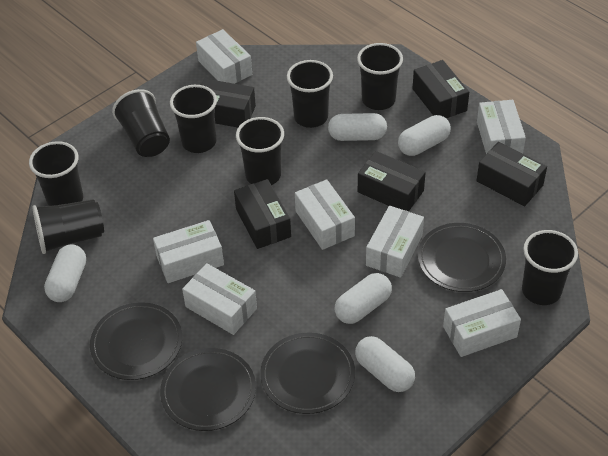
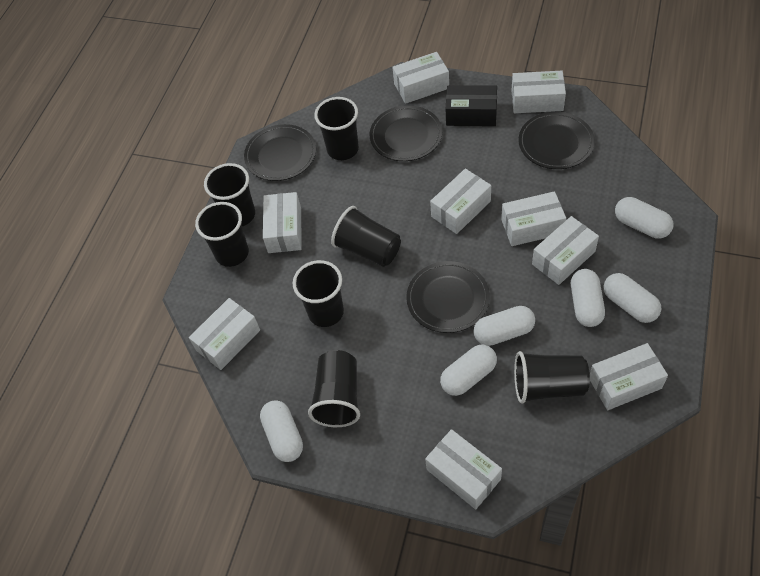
black box: 5 -> 1
black cup: 8 -> 7
white box: 7 -> 9
white capsule: 5 -> 6

